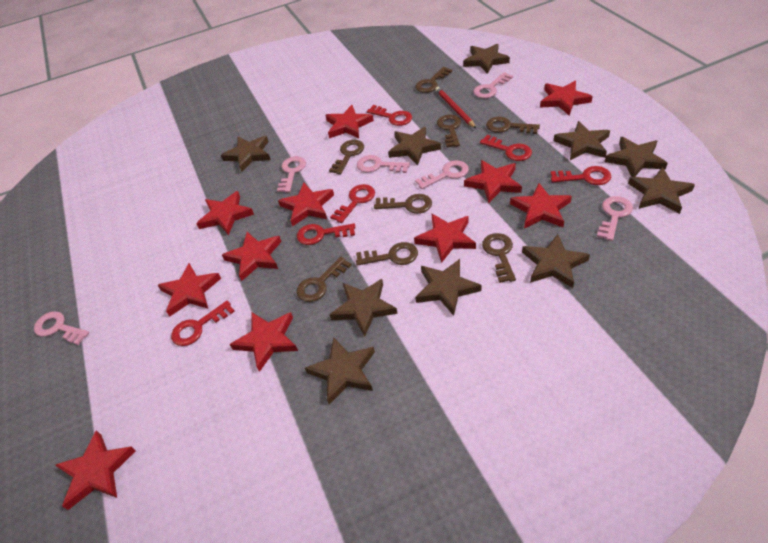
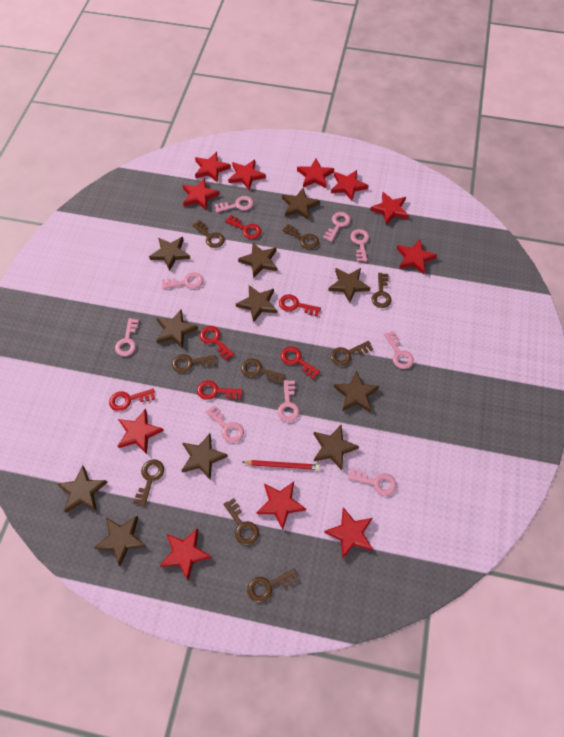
brown key: 8 -> 9
brown star: 10 -> 11
pink key: 6 -> 9

